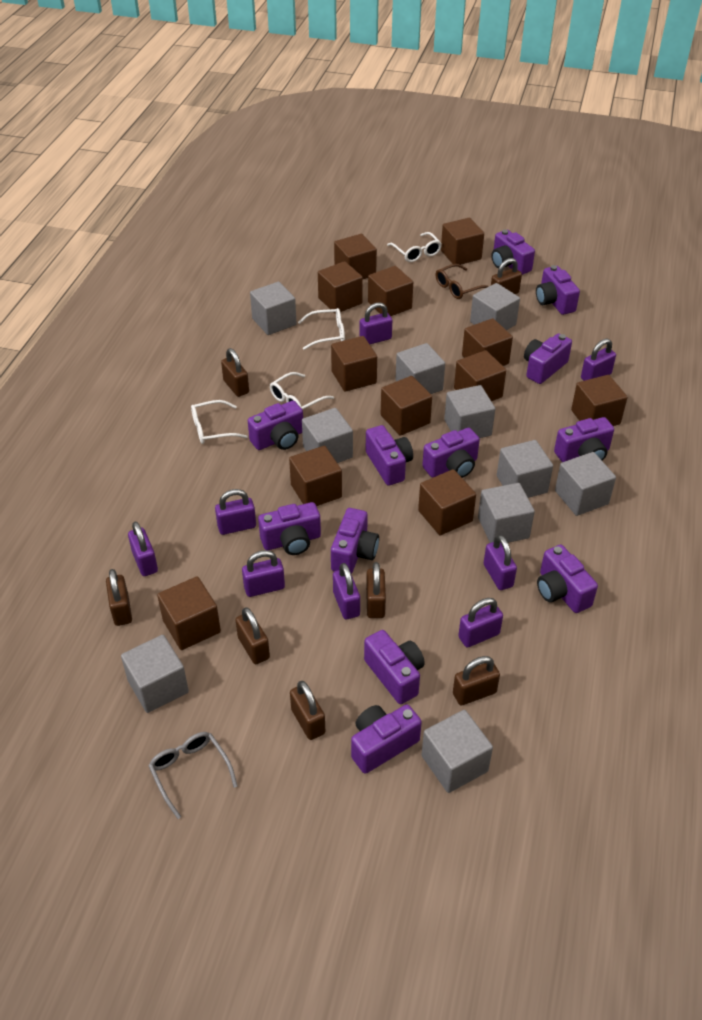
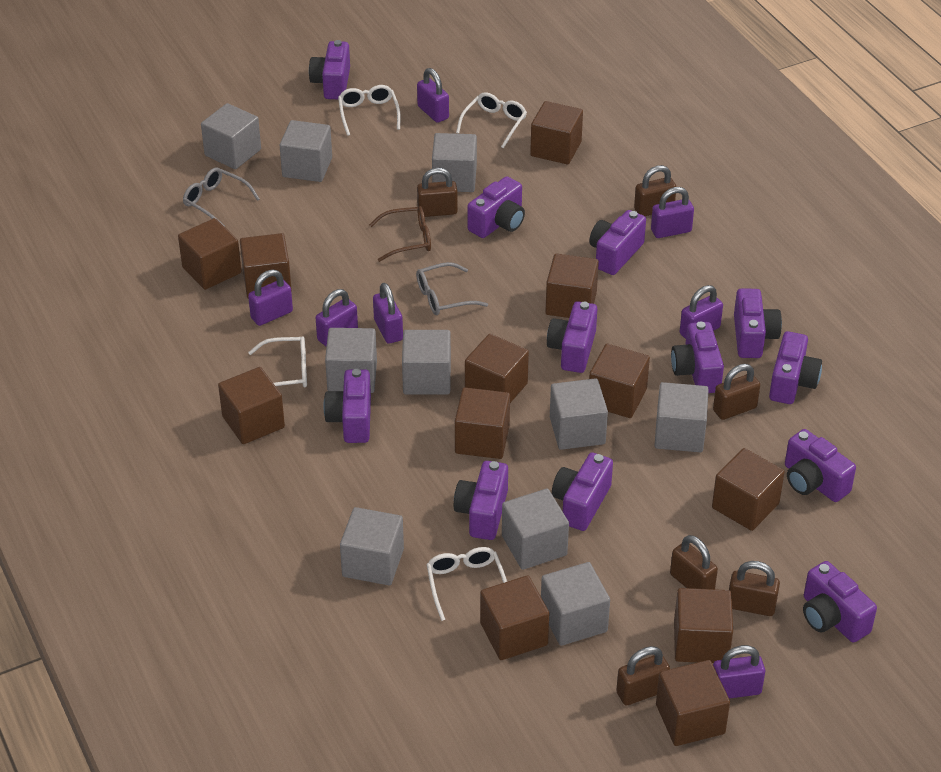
brown padlock: 7 -> 6
grey glasses: 1 -> 2
purple padlock: 8 -> 7

